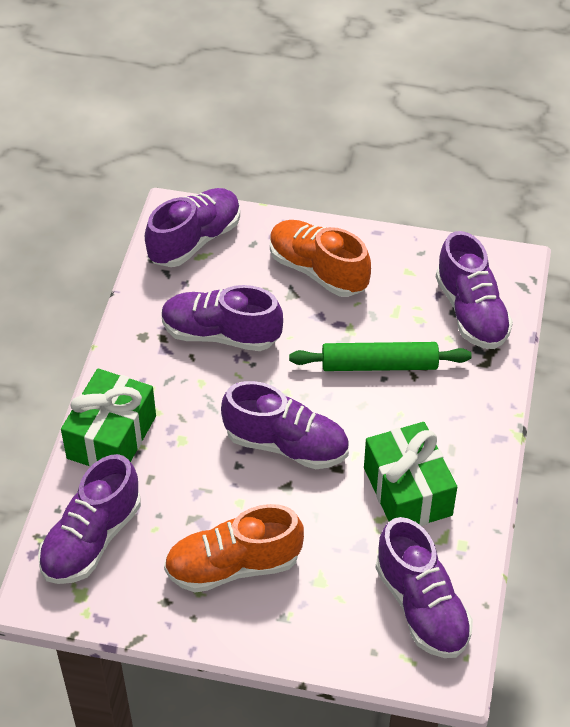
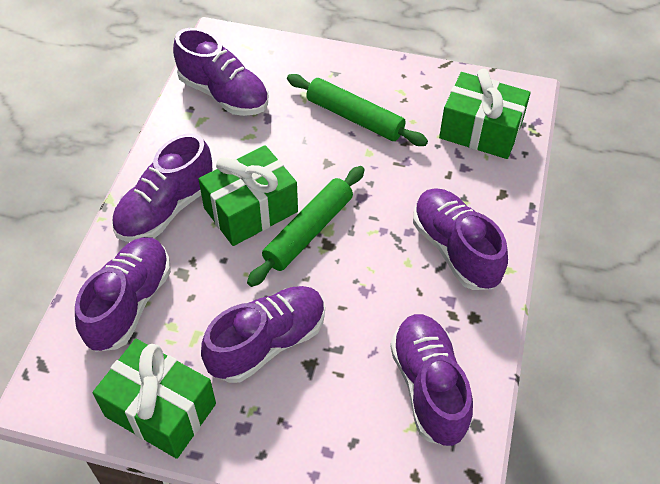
green gift: 2 -> 3
green rolling pin: 1 -> 2
orange shoe: 2 -> 0

